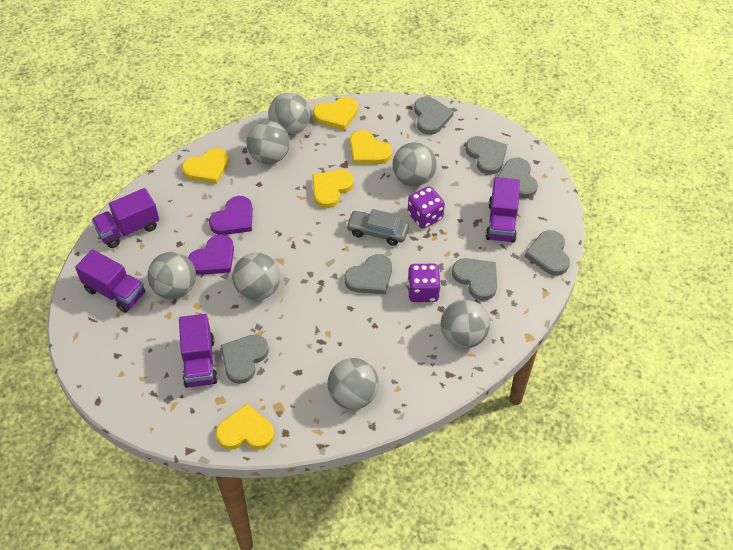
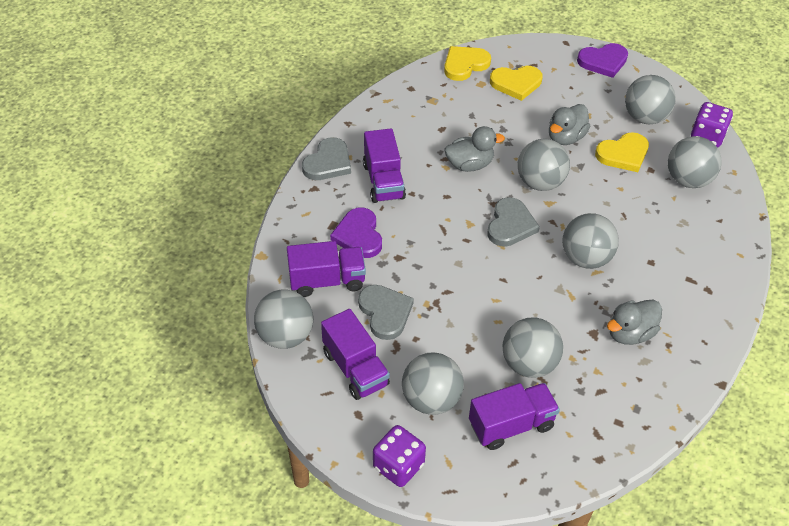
grey car: 1 -> 0
grey duck: 0 -> 3
grey heart: 7 -> 3
yellow heart: 5 -> 3

